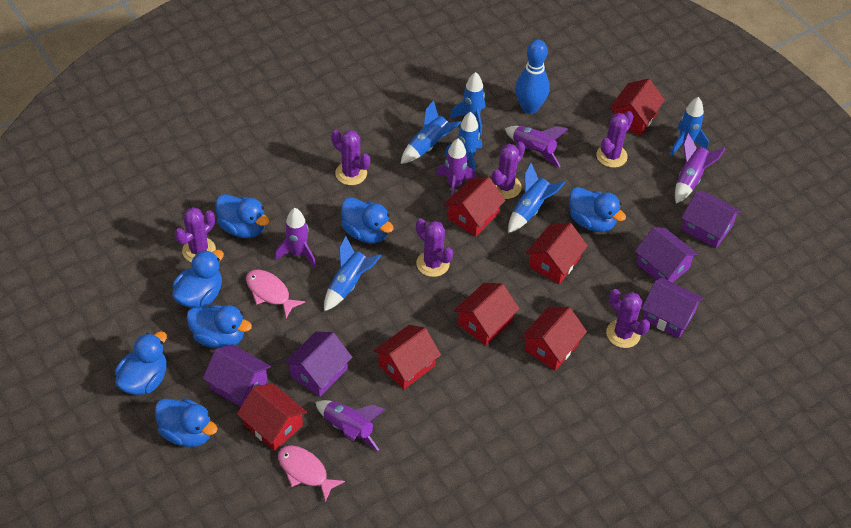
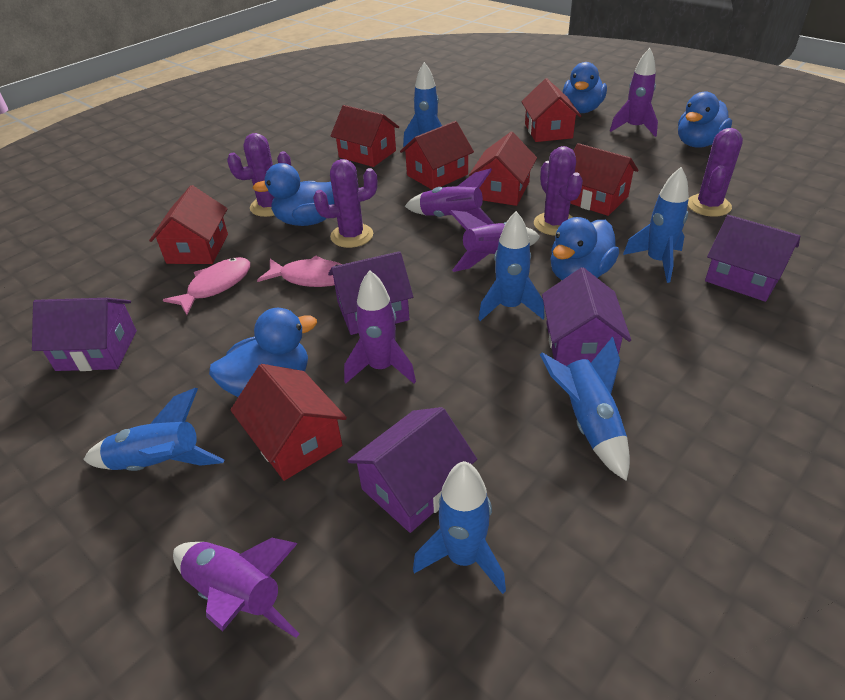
blue bowling pin: 1 -> 0
blue duck: 7 -> 5
purple cactus: 6 -> 4

